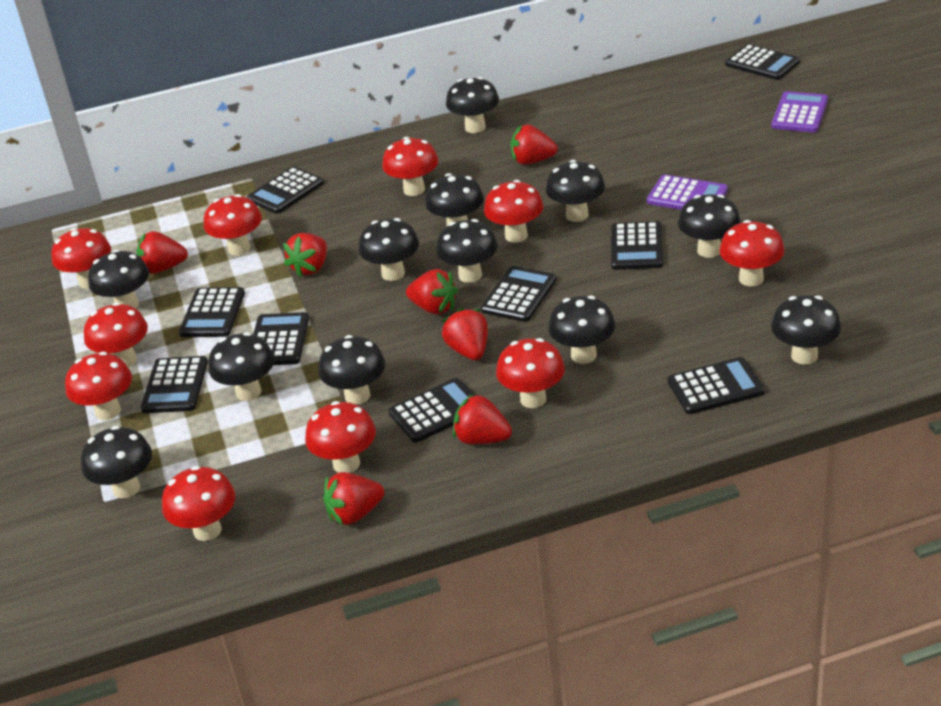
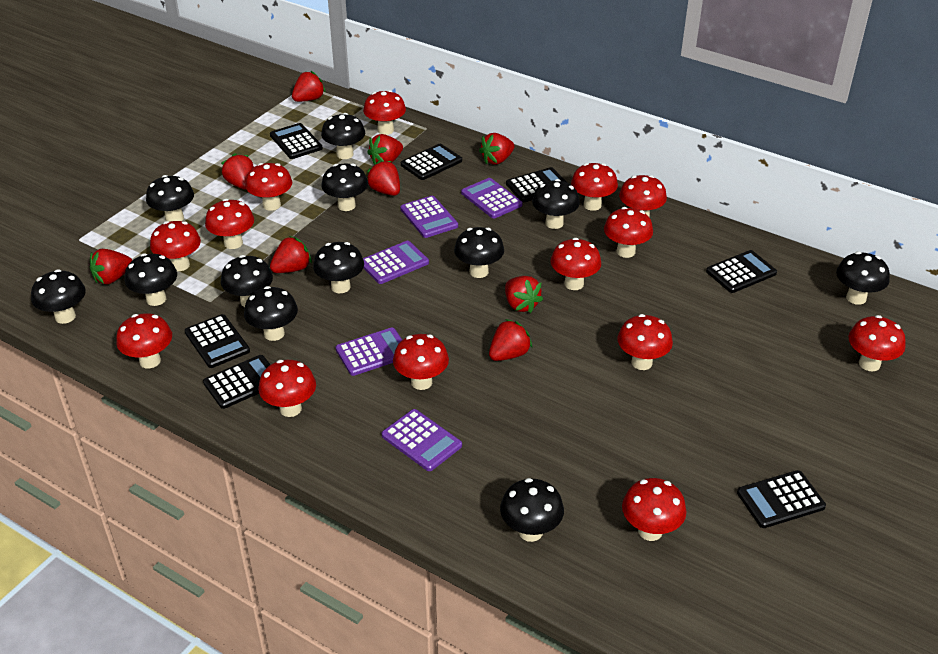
black calculator: 9 -> 7
purple calculator: 2 -> 5
red mushroom: 10 -> 14
red strawberry: 7 -> 9

